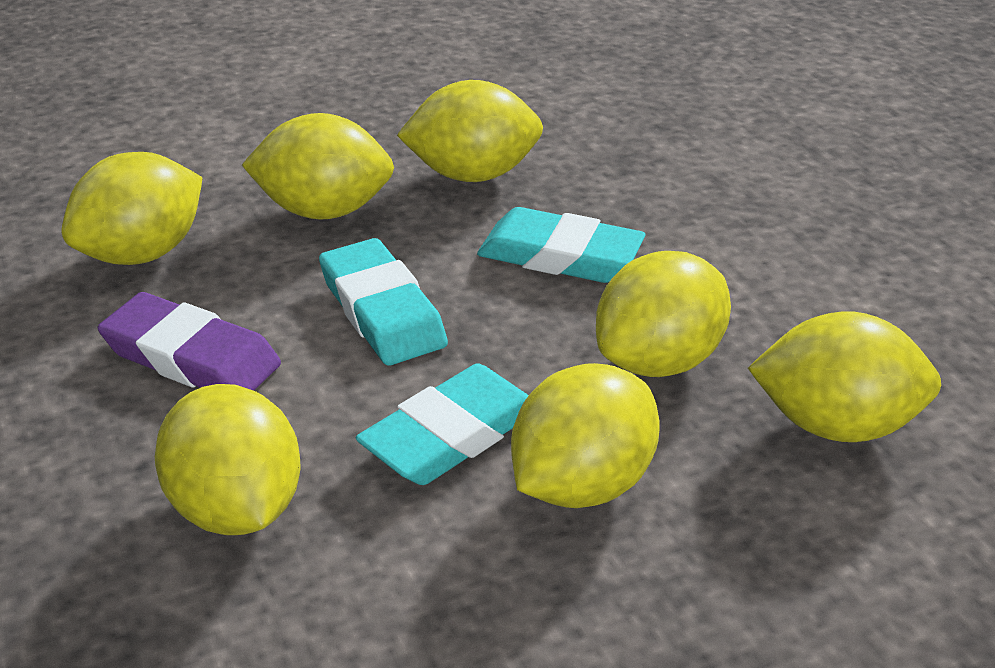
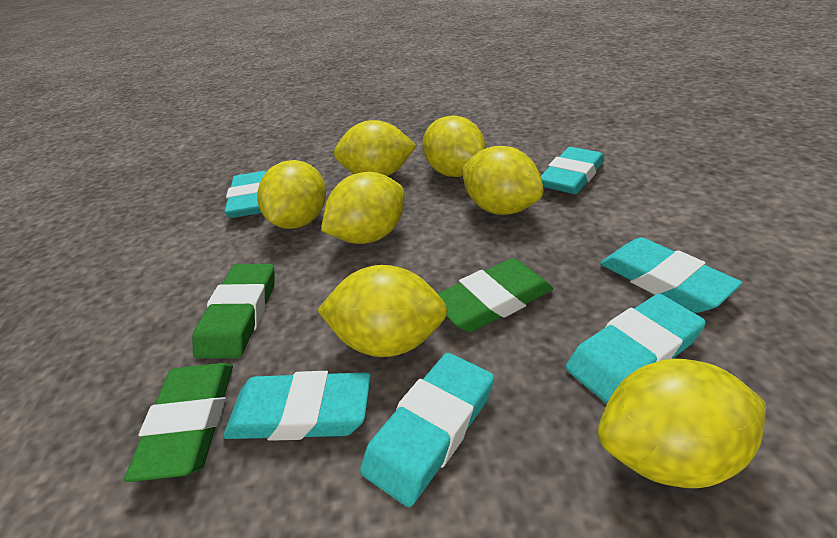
green eraser: 0 -> 3
purple eraser: 1 -> 0
turquoise eraser: 3 -> 6

